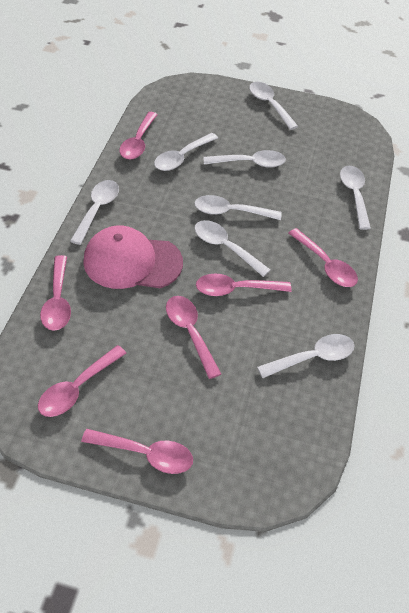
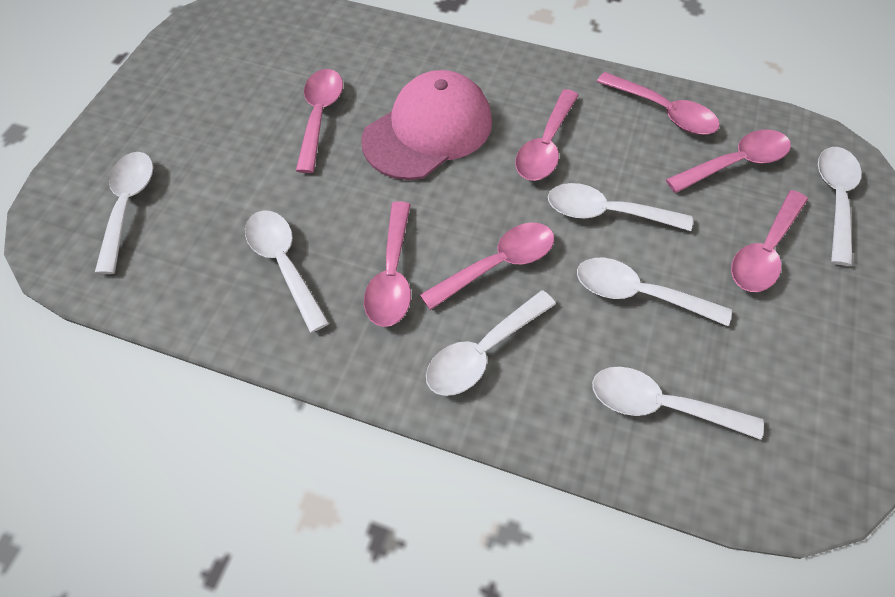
white spoon: 8 -> 7

